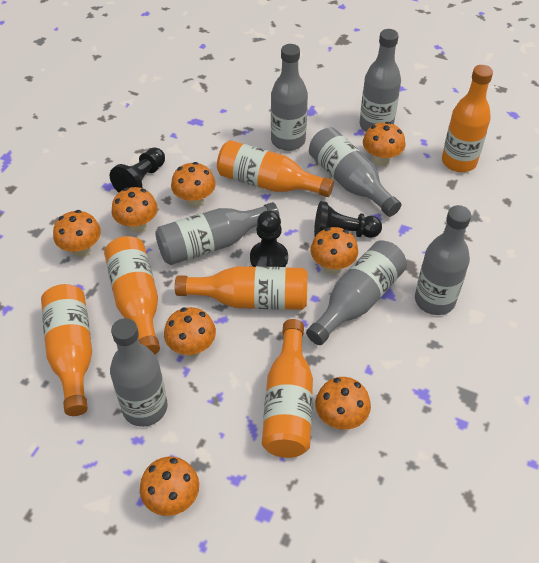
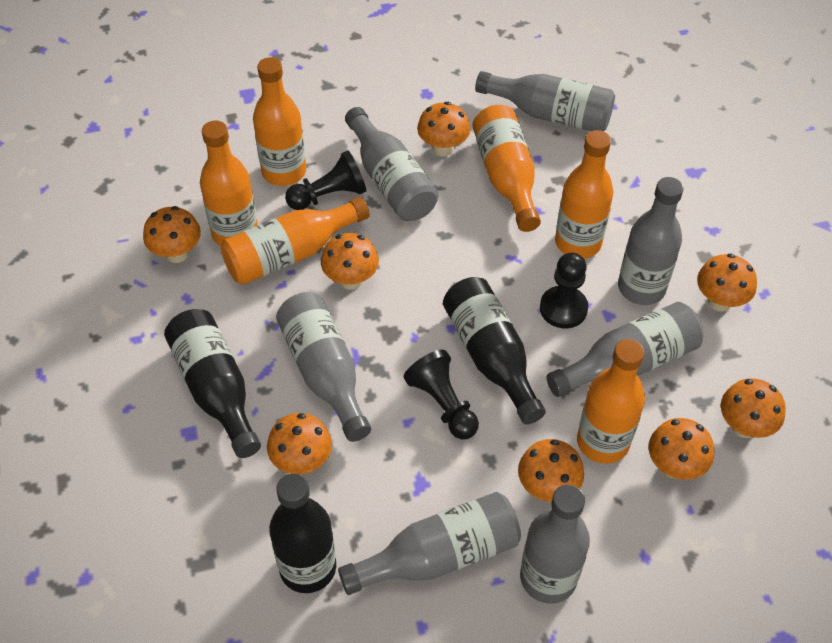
black bottle: 0 -> 3

